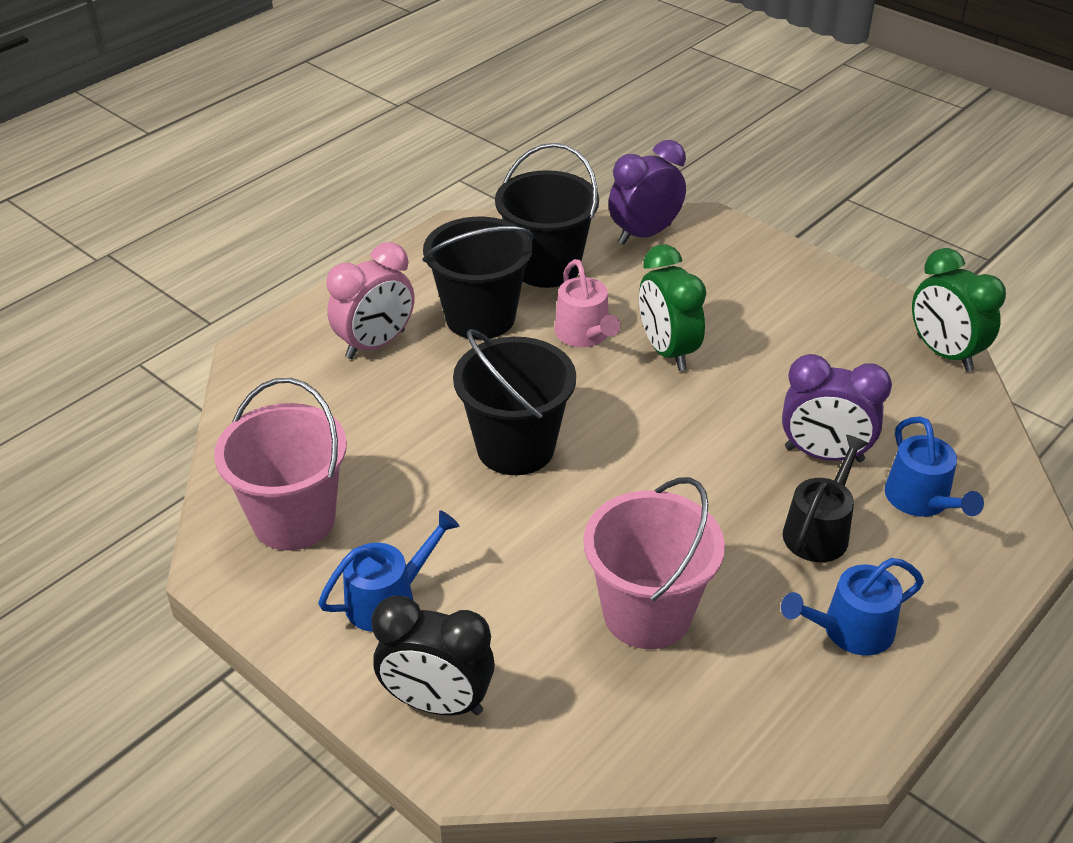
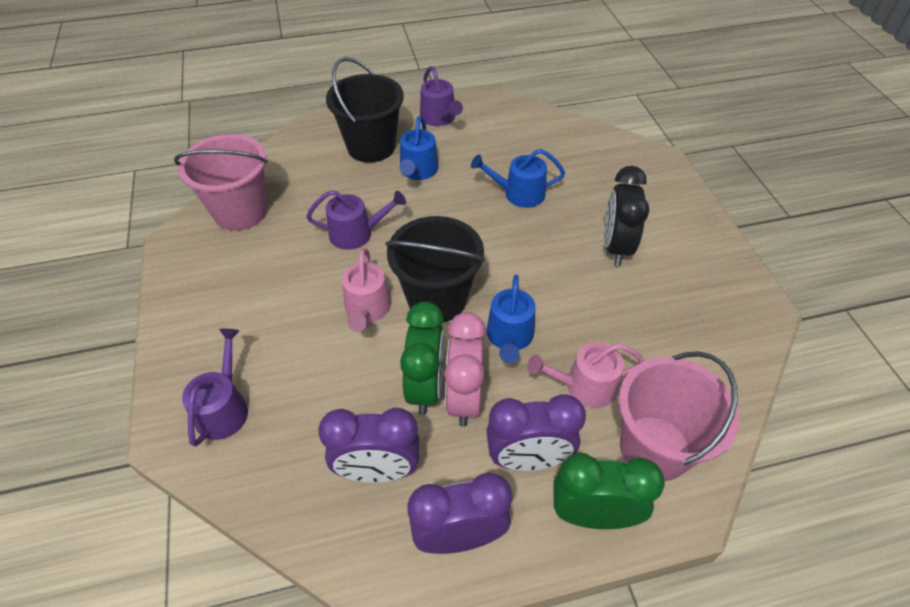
black bucket: 3 -> 2
black watering can: 1 -> 0
pink watering can: 1 -> 2
purple clock: 2 -> 3
purple watering can: 0 -> 3

